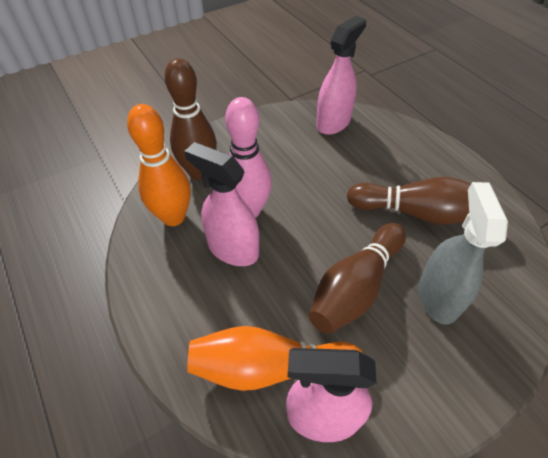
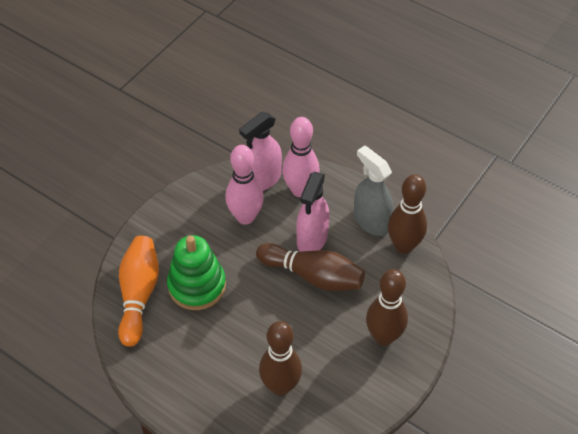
brown bowling pin: 3 -> 4
green stacking toy: 0 -> 1
orange bowling pin: 2 -> 1
pink bowling pin: 1 -> 2
pink spray bottle: 3 -> 2

